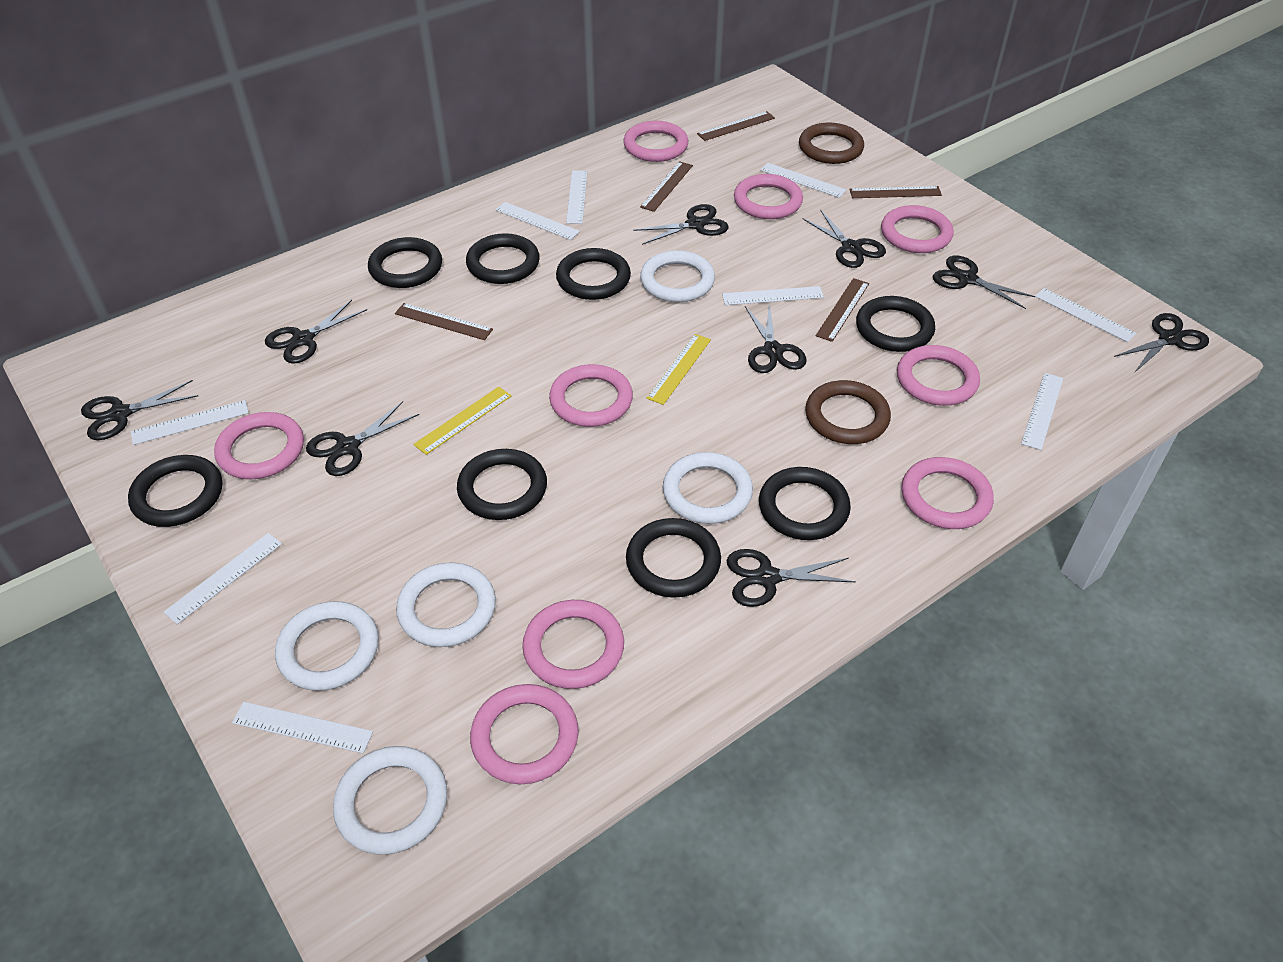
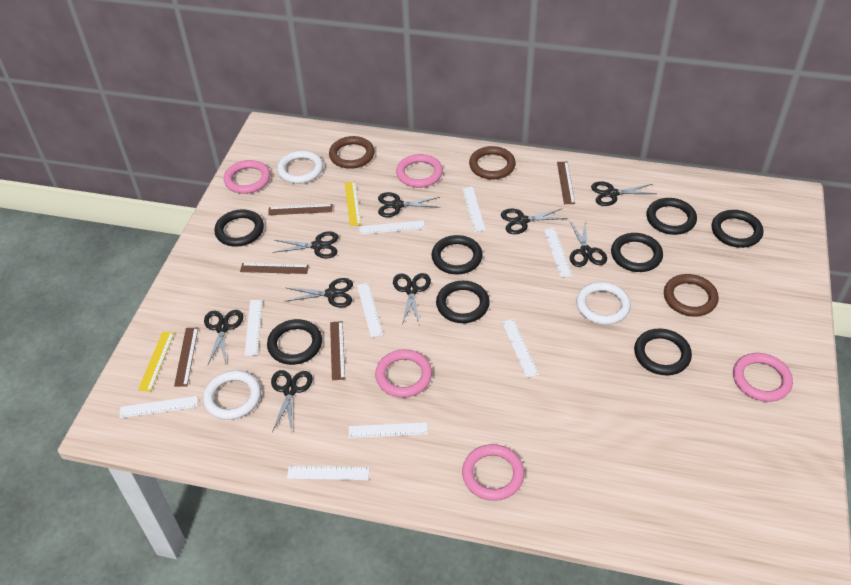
brown ring: 2 -> 3
pink ring: 9 -> 5
white ring: 5 -> 3

